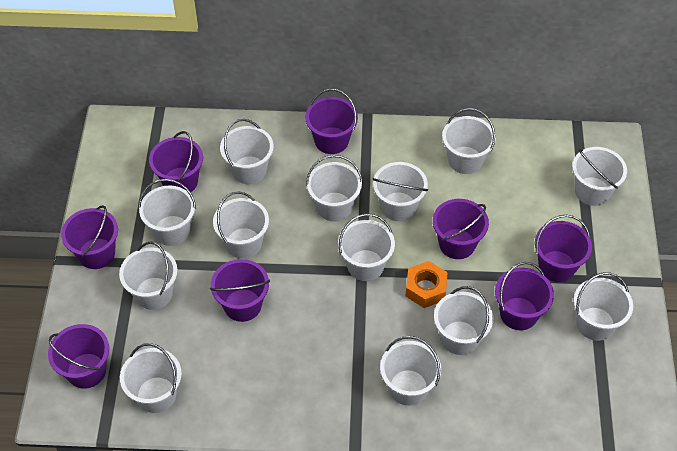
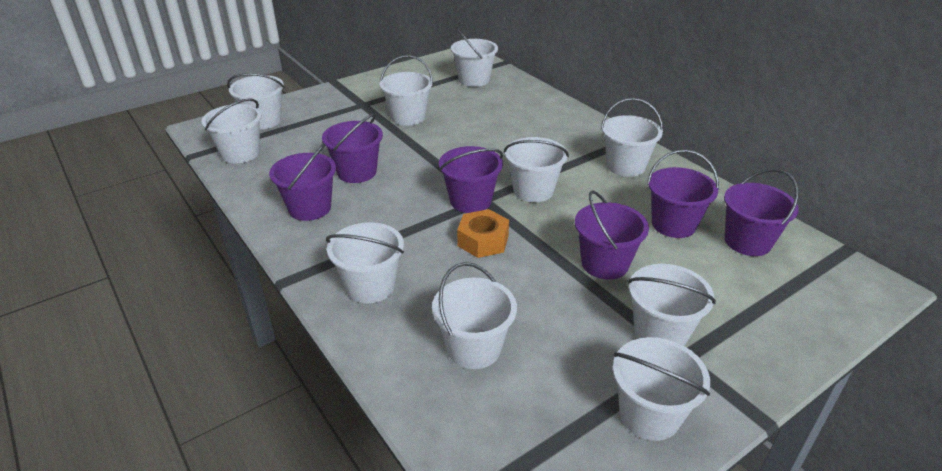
purple bucket: 8 -> 6
white bucket: 13 -> 10

